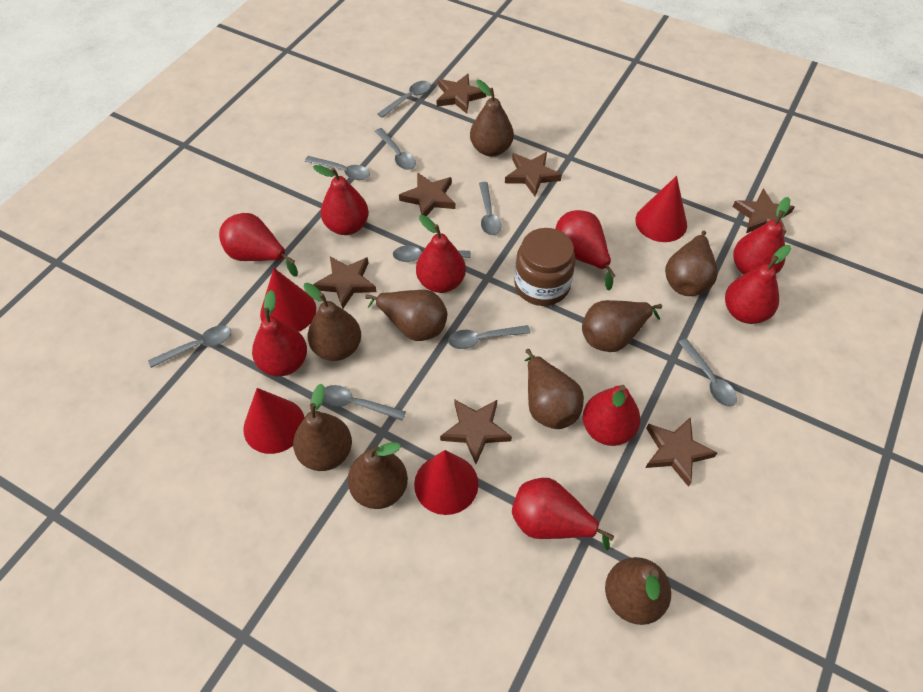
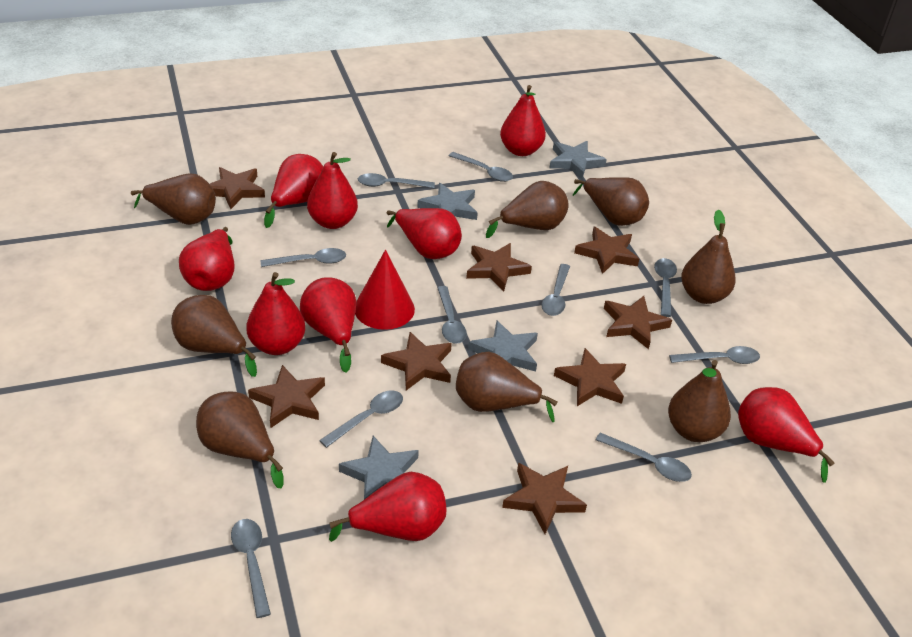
brown jar: 1 -> 0
brown pear: 9 -> 8
brown star: 7 -> 8
grey spoon: 9 -> 10
grey star: 0 -> 4
red cone: 4 -> 1

